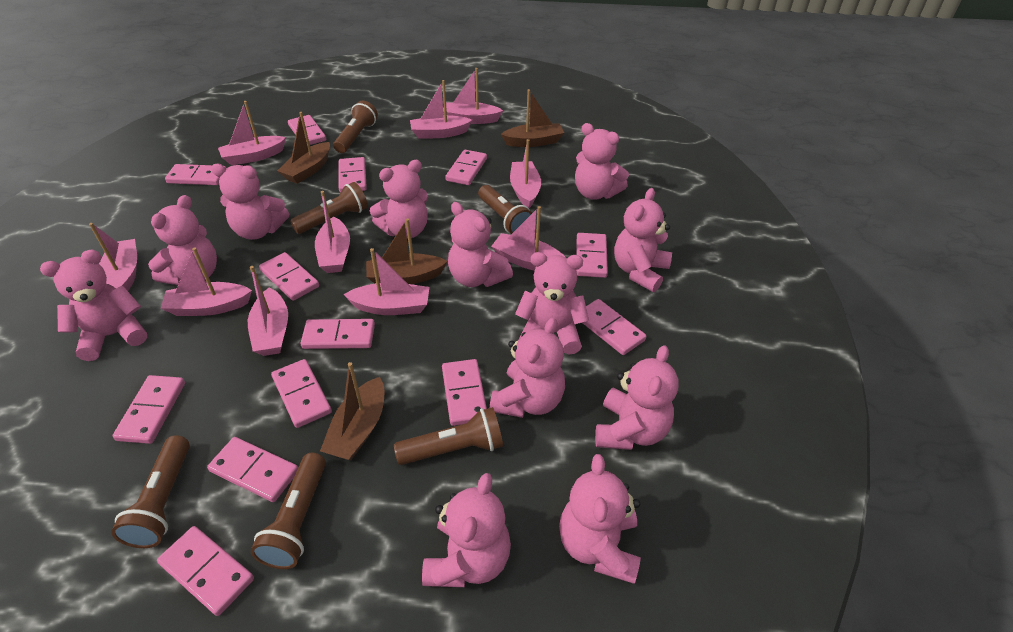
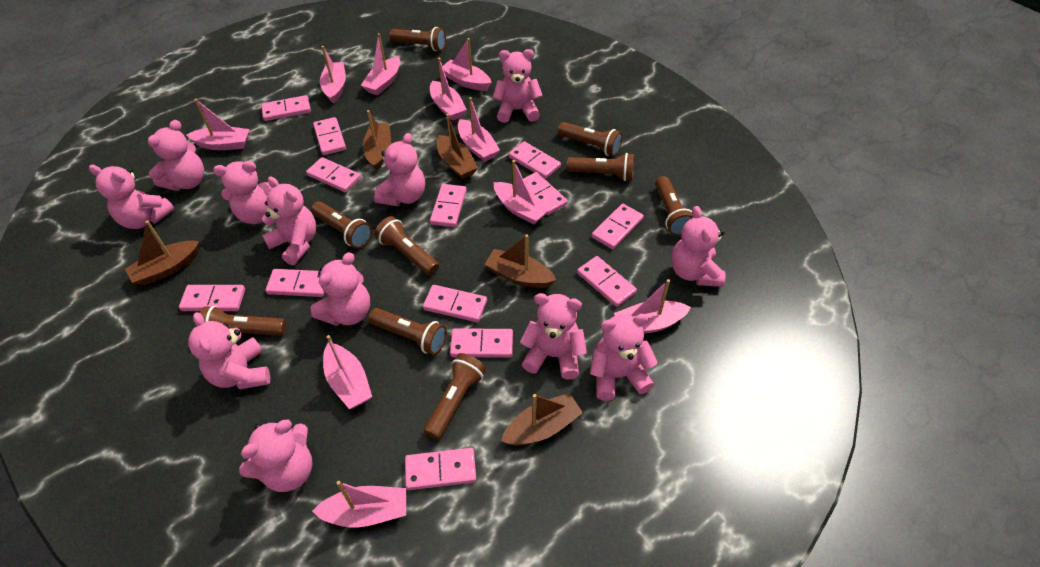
brown boat: 4 -> 5
brown flashlight: 6 -> 9

